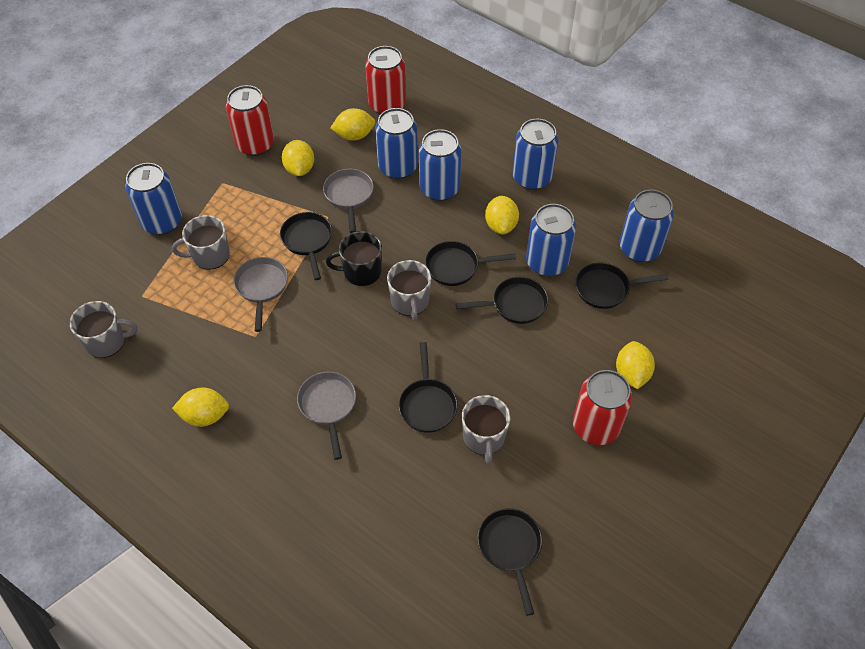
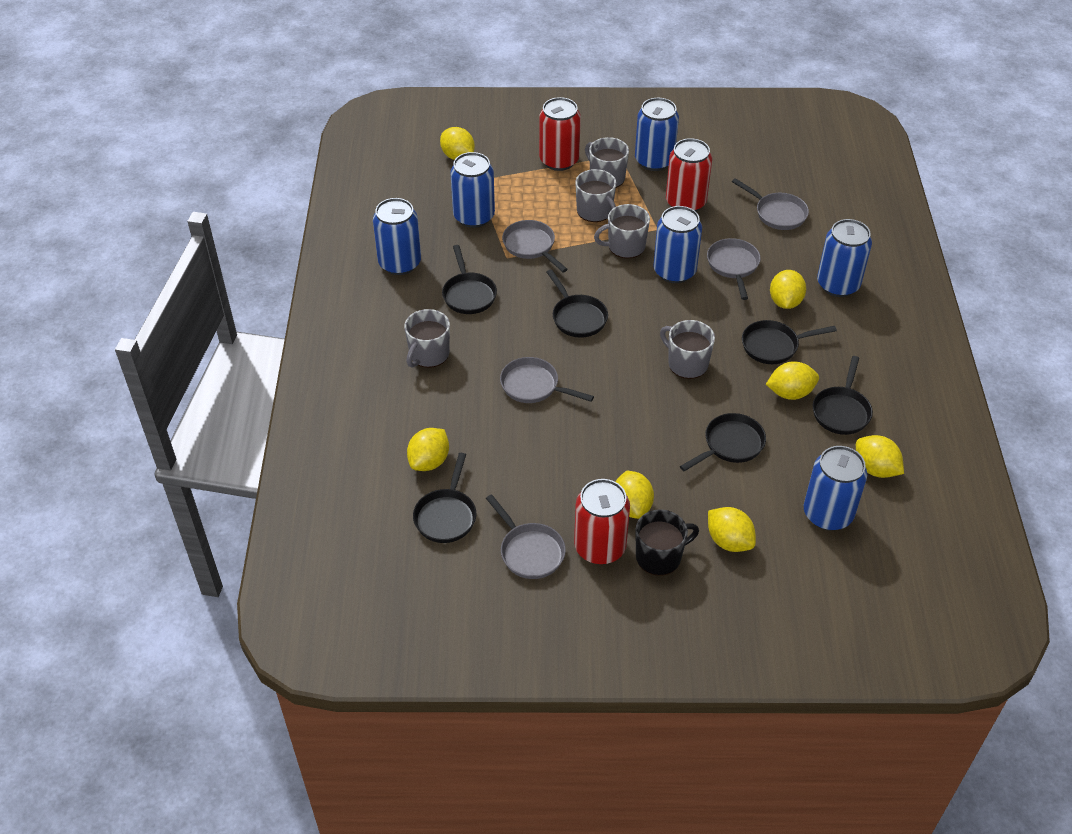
grey mug: 4 -> 5
grey pan: 3 -> 5
yellow lemon: 5 -> 7

